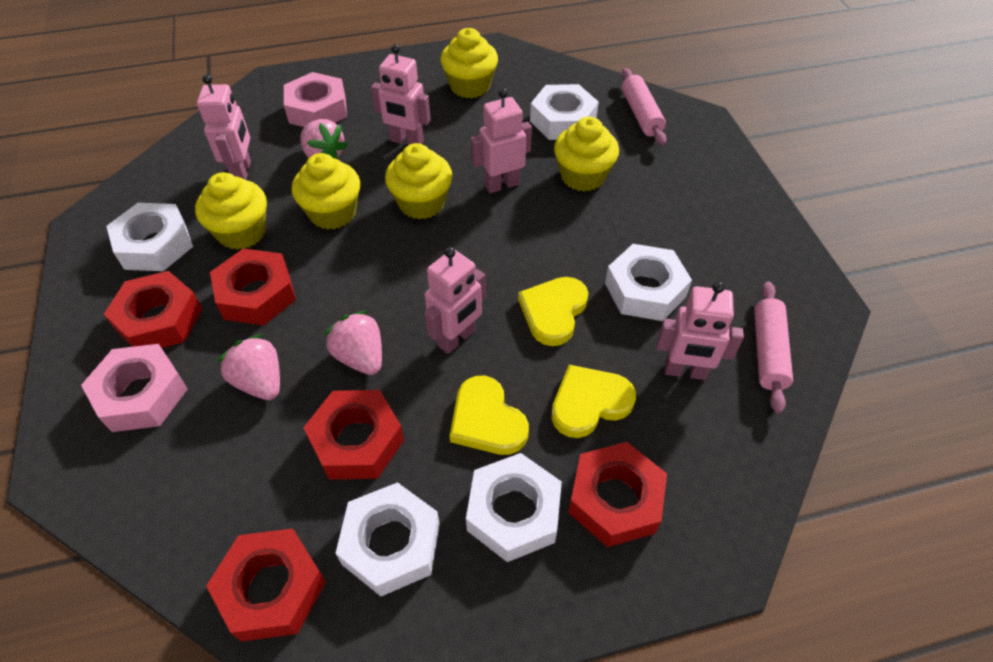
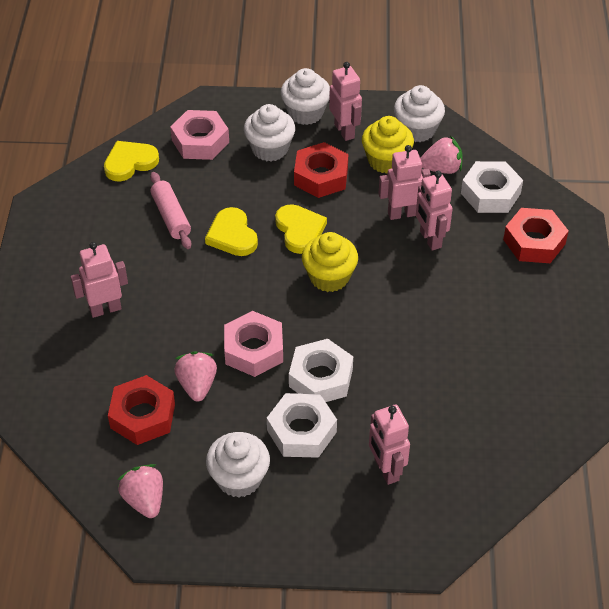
pink rolling pin: 2 -> 1
red nut: 5 -> 3
white cupcake: 0 -> 4
white nut: 5 -> 3
yellow cupcake: 5 -> 2

